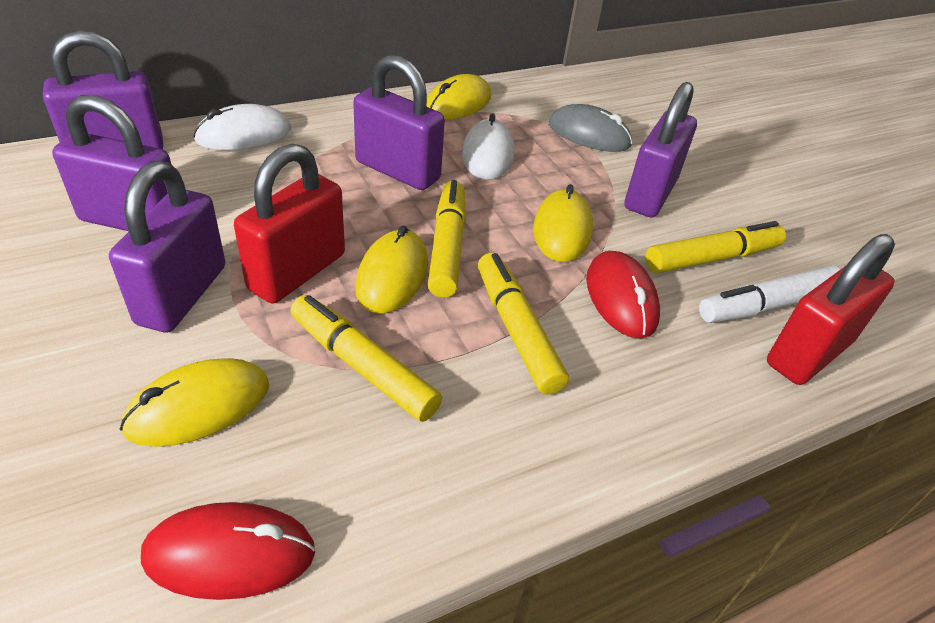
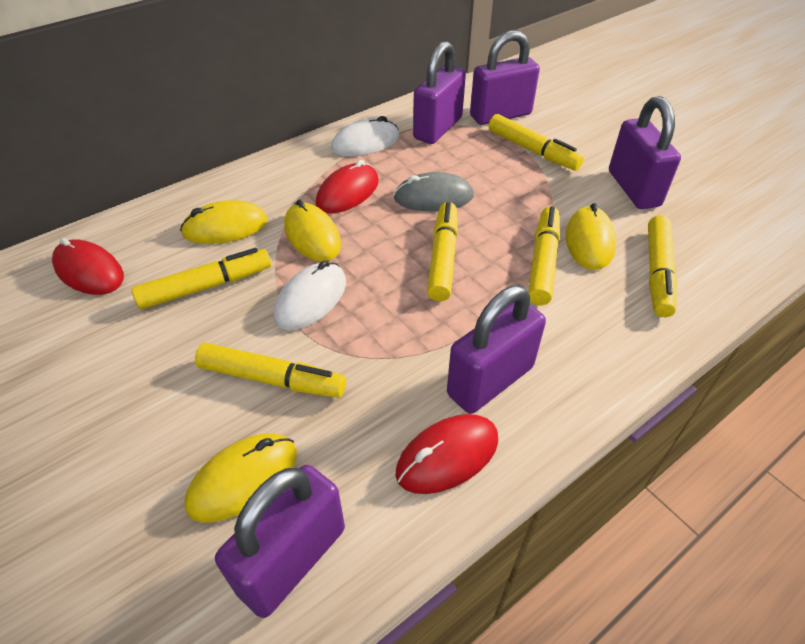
red mouse: 2 -> 3
red padlock: 2 -> 0
white marker: 1 -> 0
yellow marker: 4 -> 6

